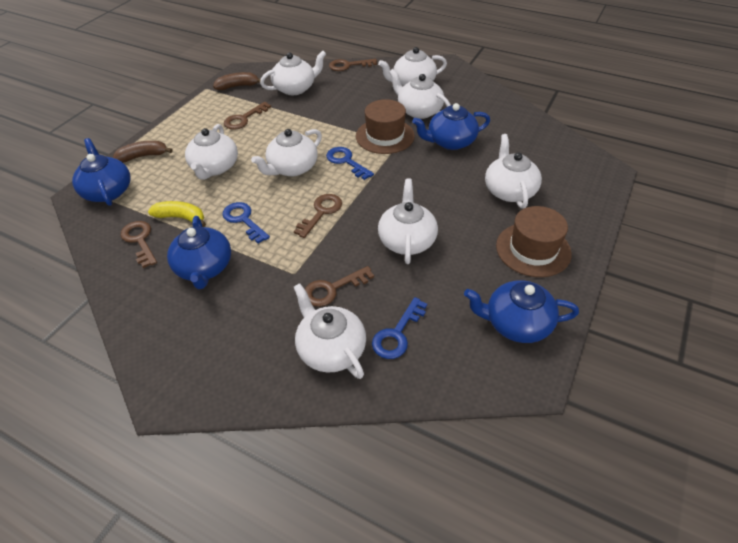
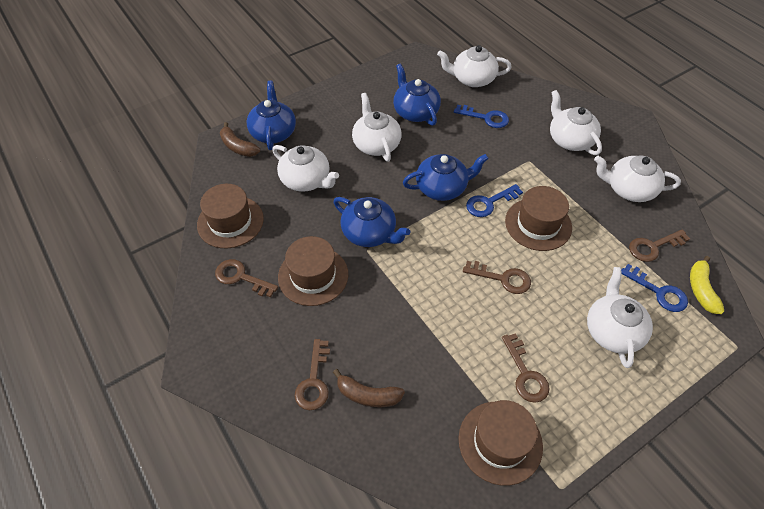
brown hat: 2 -> 4
white teapot: 8 -> 6

